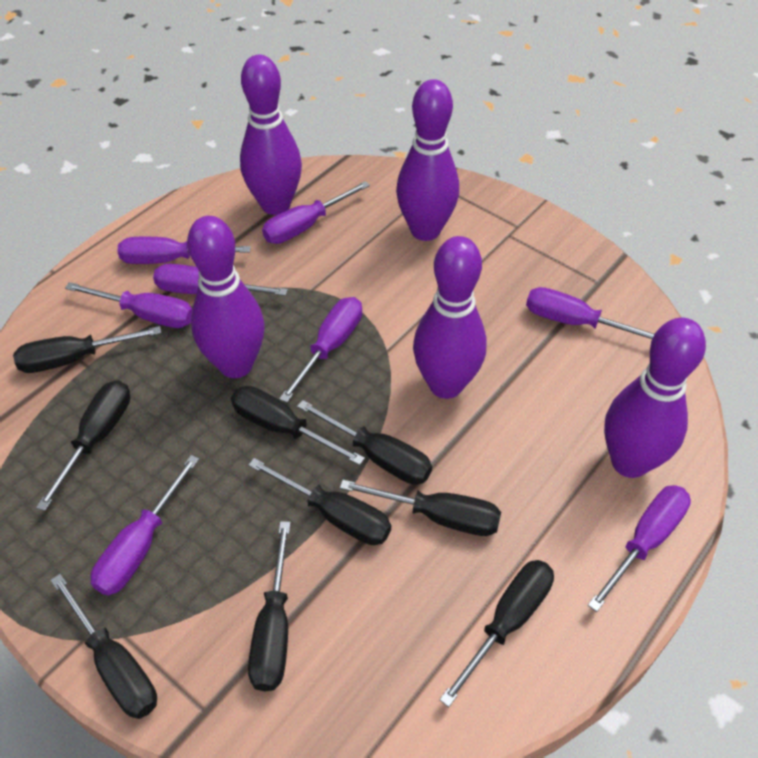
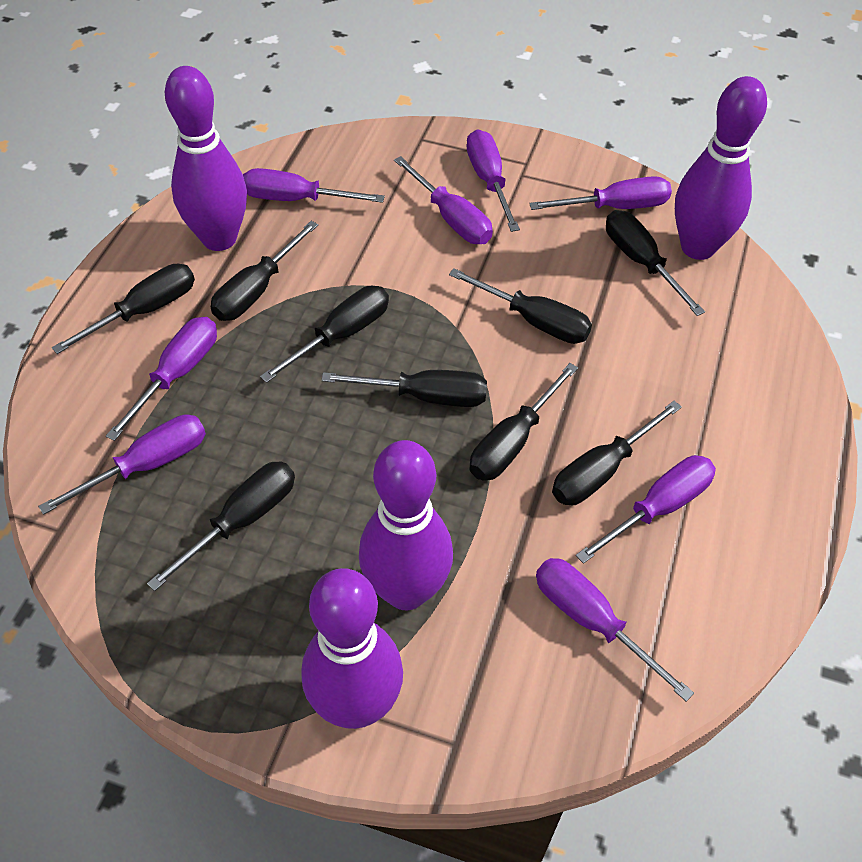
purple bowling pin: 5 -> 4

